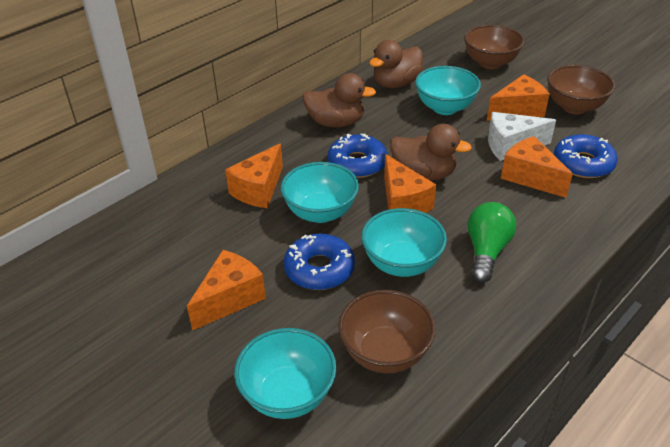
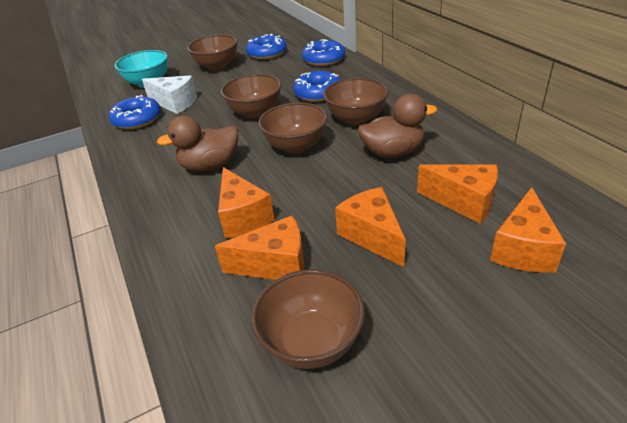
blue donut: 3 -> 4
brown bowl: 3 -> 5
brown duck: 3 -> 2
green light bulb: 1 -> 0
turquoise bowl: 4 -> 1

